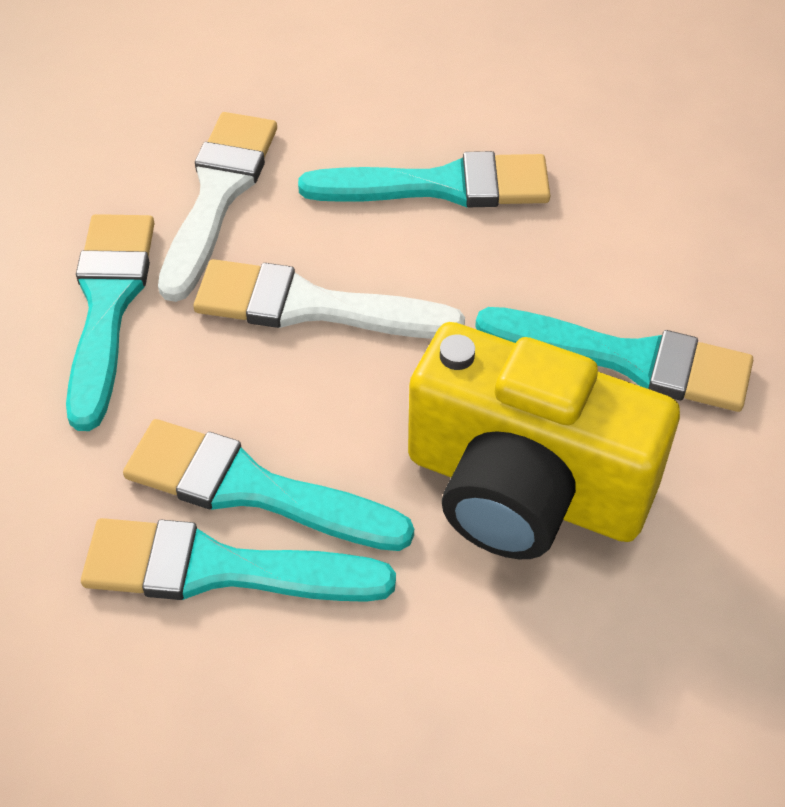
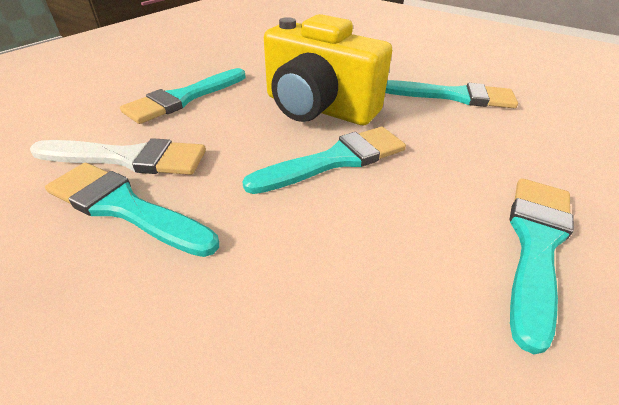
white brush: 2 -> 1

